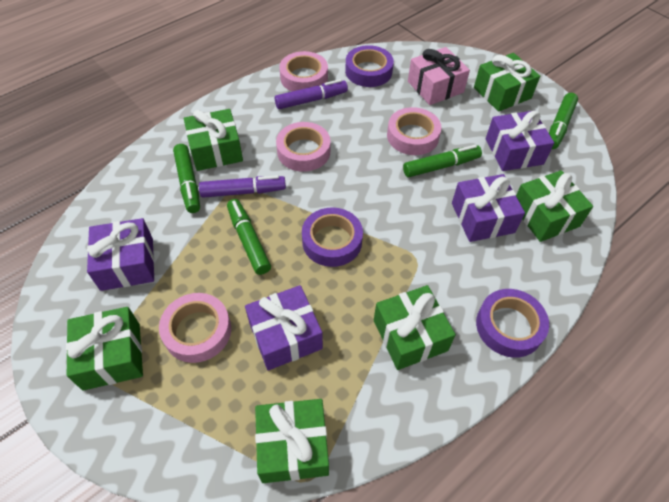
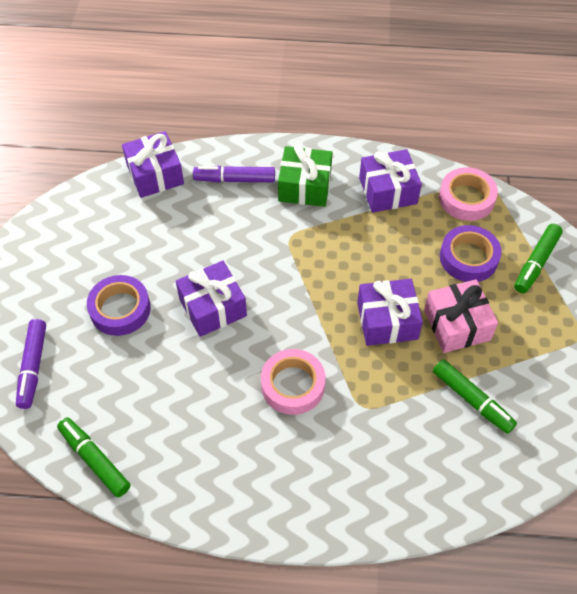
green gift: 6 -> 1
green marker: 4 -> 3
pink tape: 4 -> 2
purple tape: 3 -> 2

